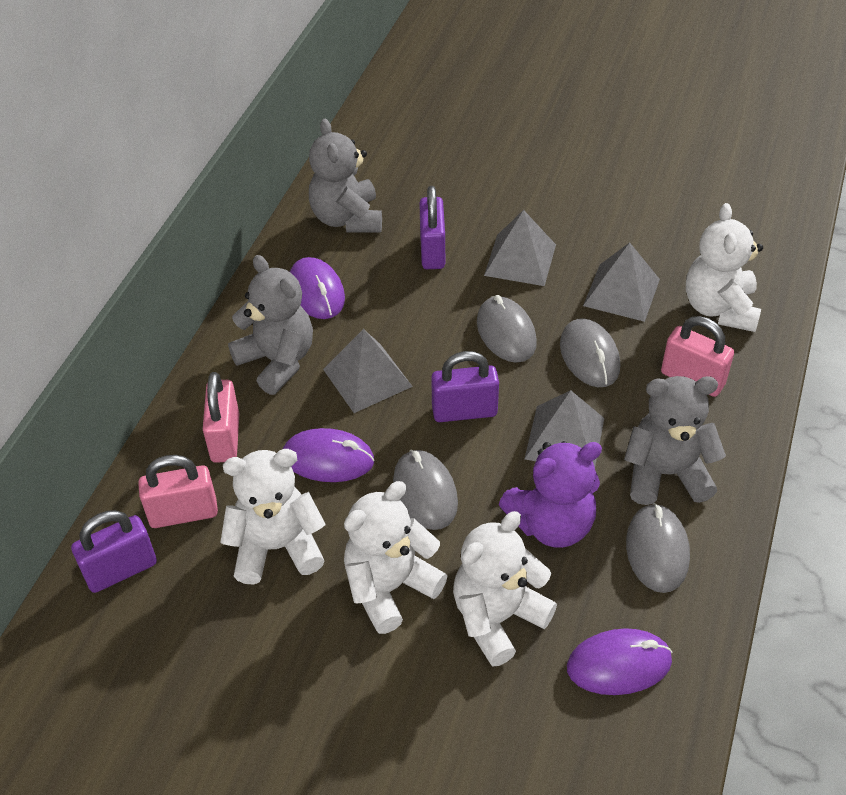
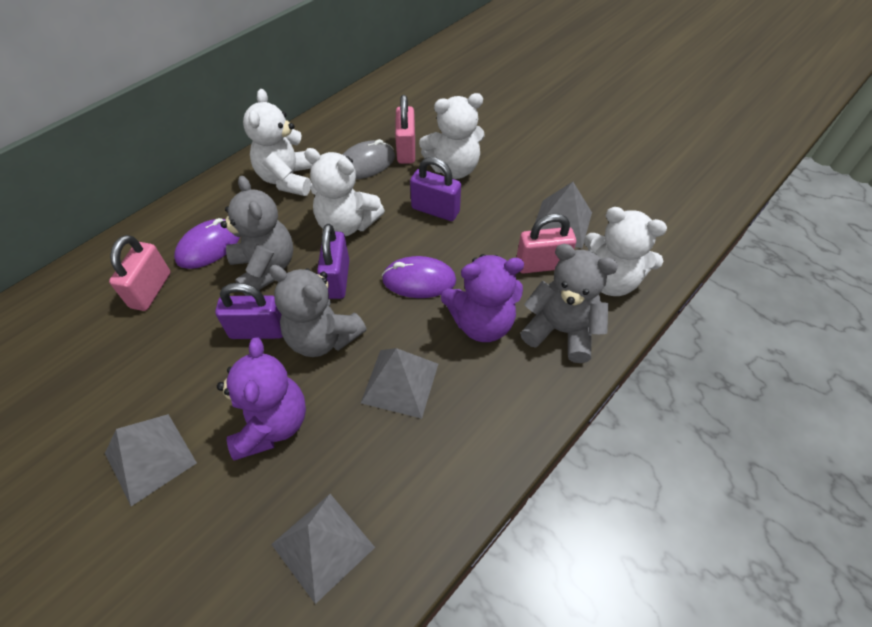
grey mouse: 4 -> 1
purple mouse: 3 -> 2
purple teddy bear: 1 -> 2

